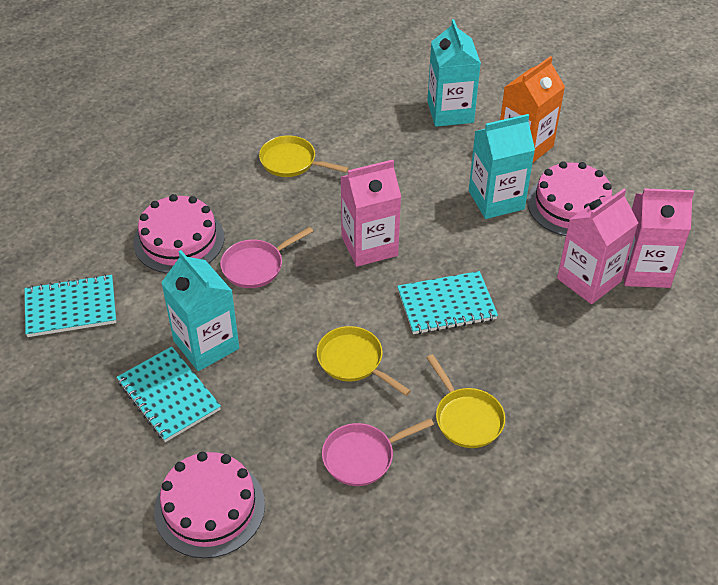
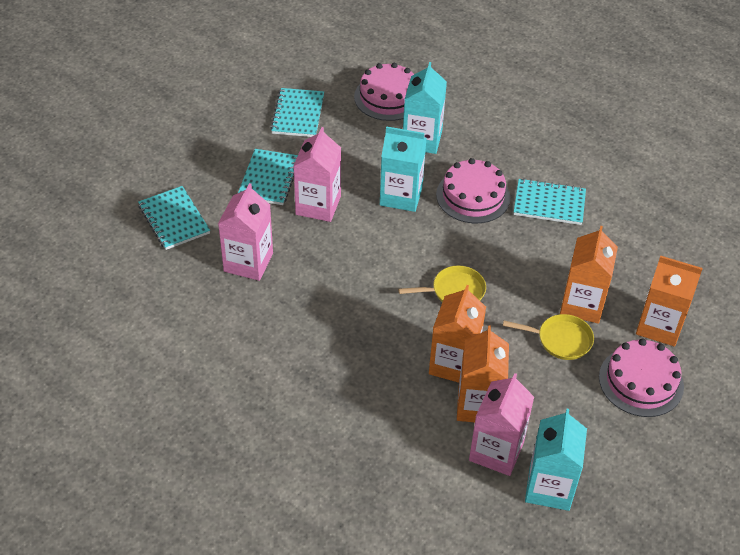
orange carton: 1 -> 4
pink pan: 2 -> 0
turquoise notebook: 3 -> 4
yellow pan: 3 -> 2

